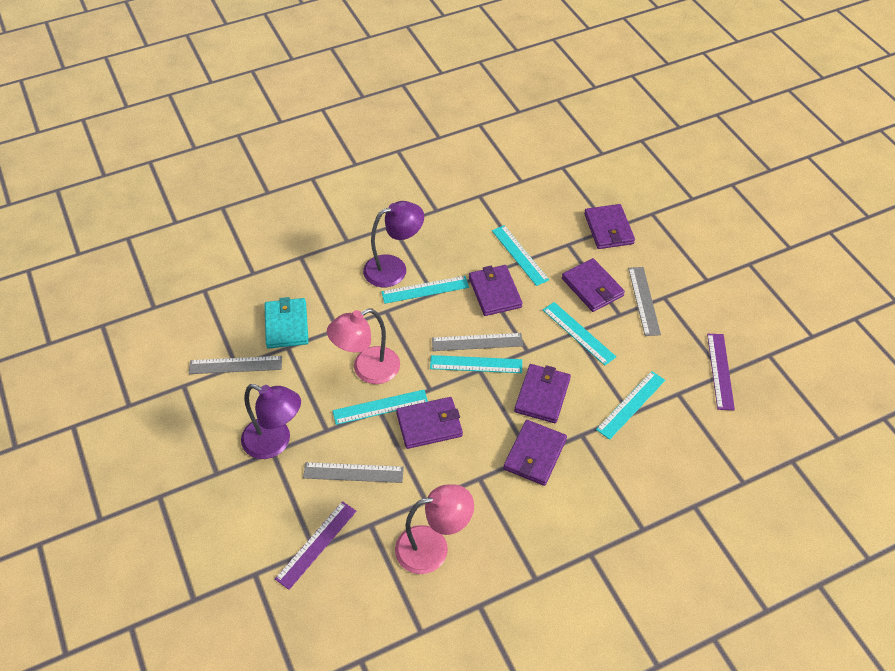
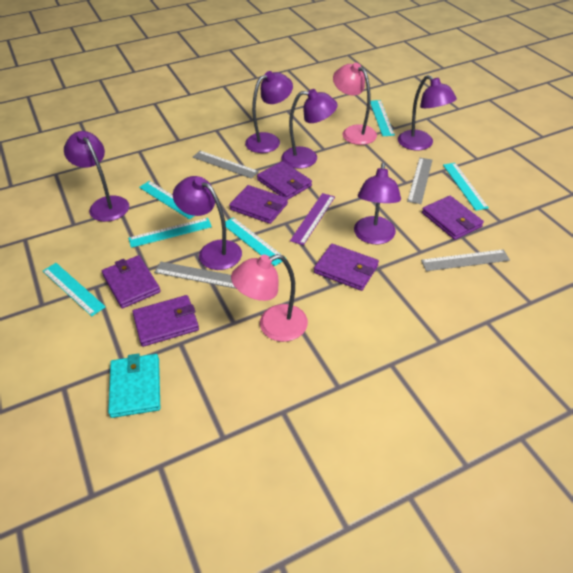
purple lamp: 2 -> 6
purple ruler: 2 -> 1

